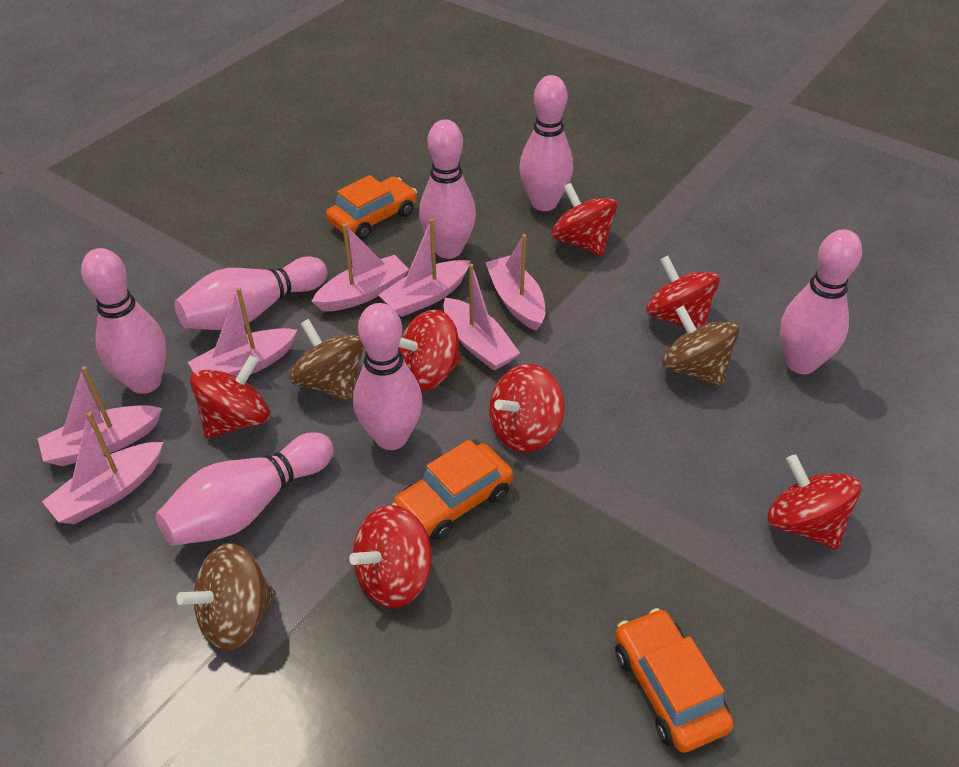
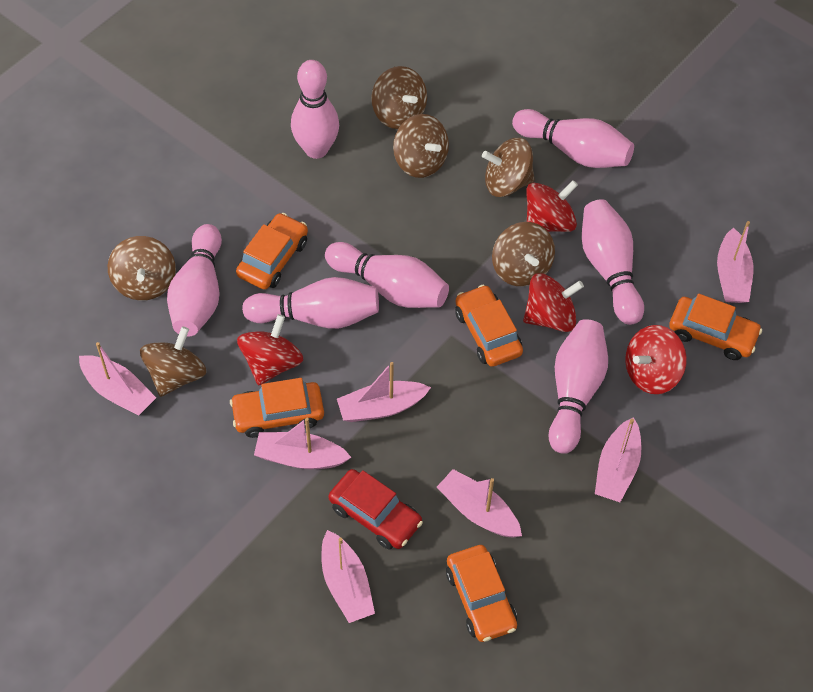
brown spinning top: 3 -> 6
orange car: 3 -> 5
red car: 0 -> 1
red spinning top: 7 -> 4

